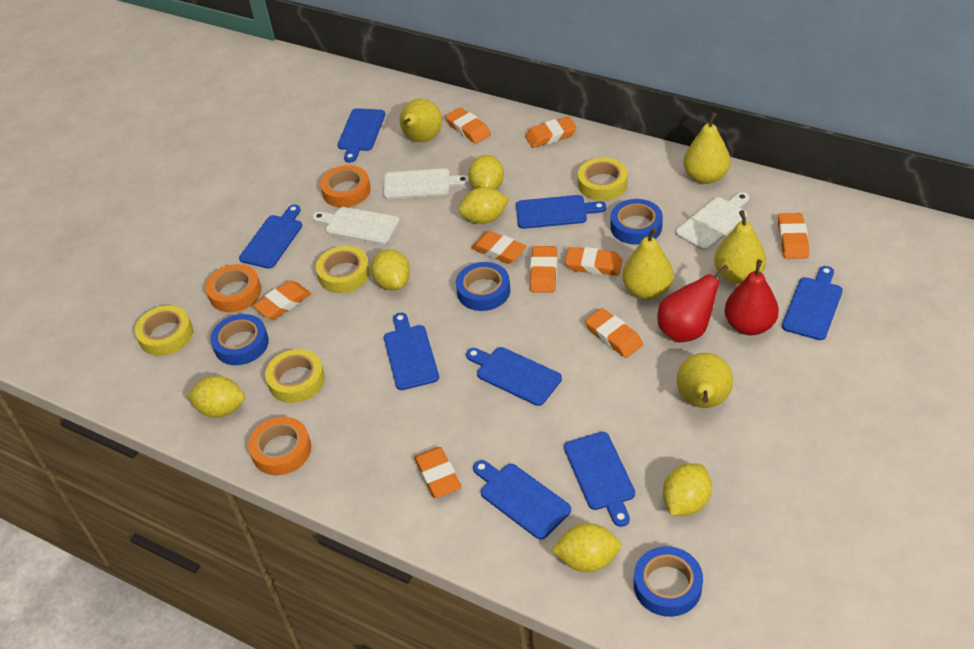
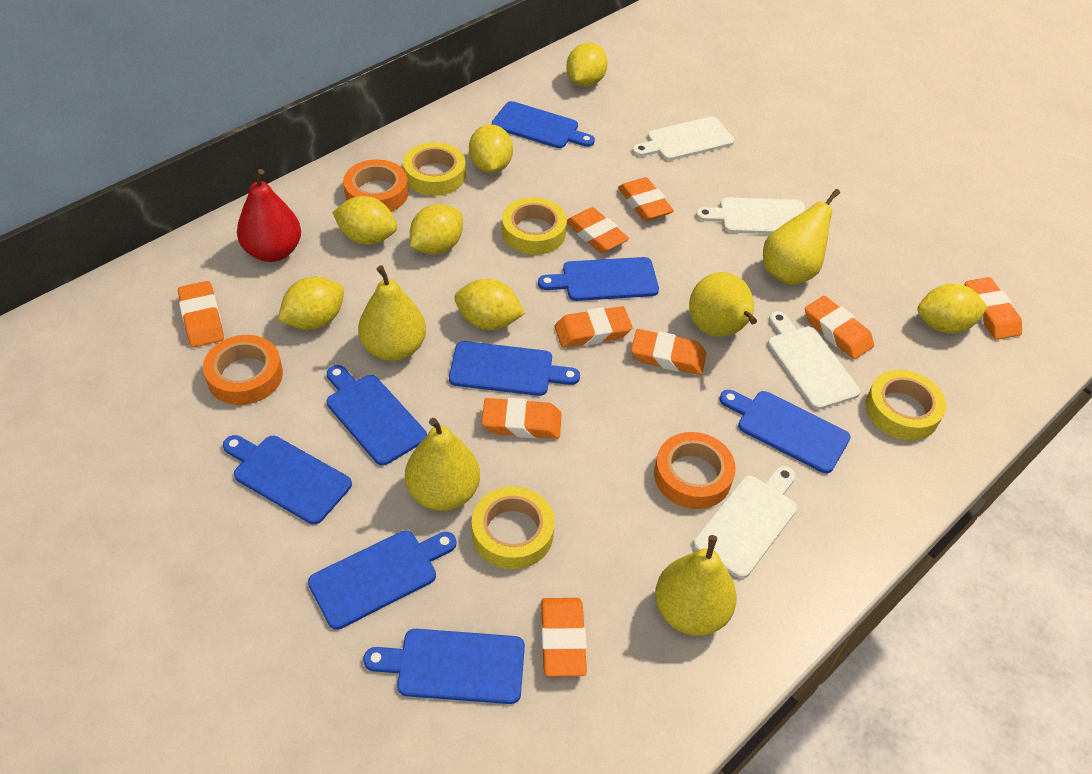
blue tape: 4 -> 0
red pear: 2 -> 1
white cutting board: 3 -> 4
yellow lemon: 6 -> 7

